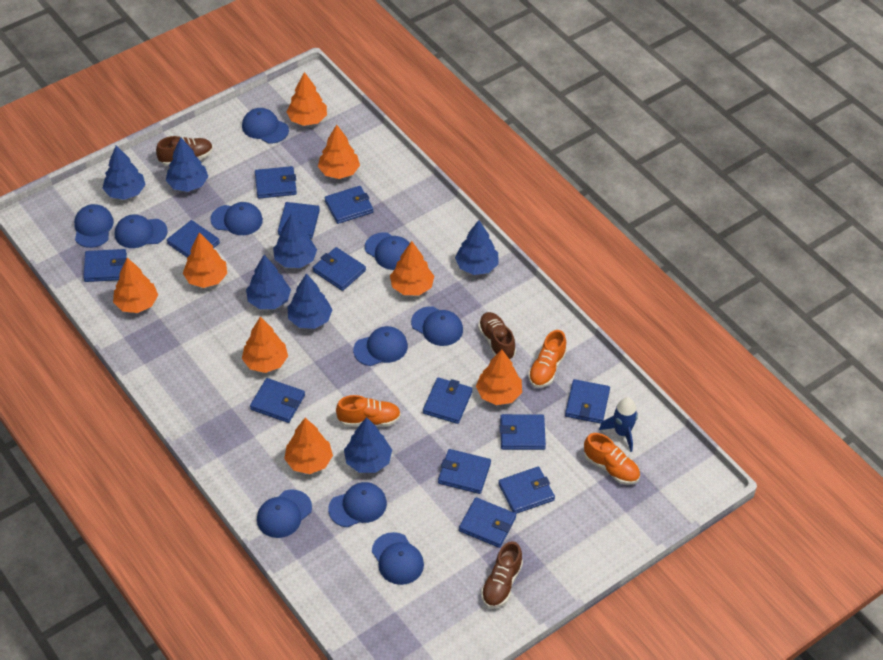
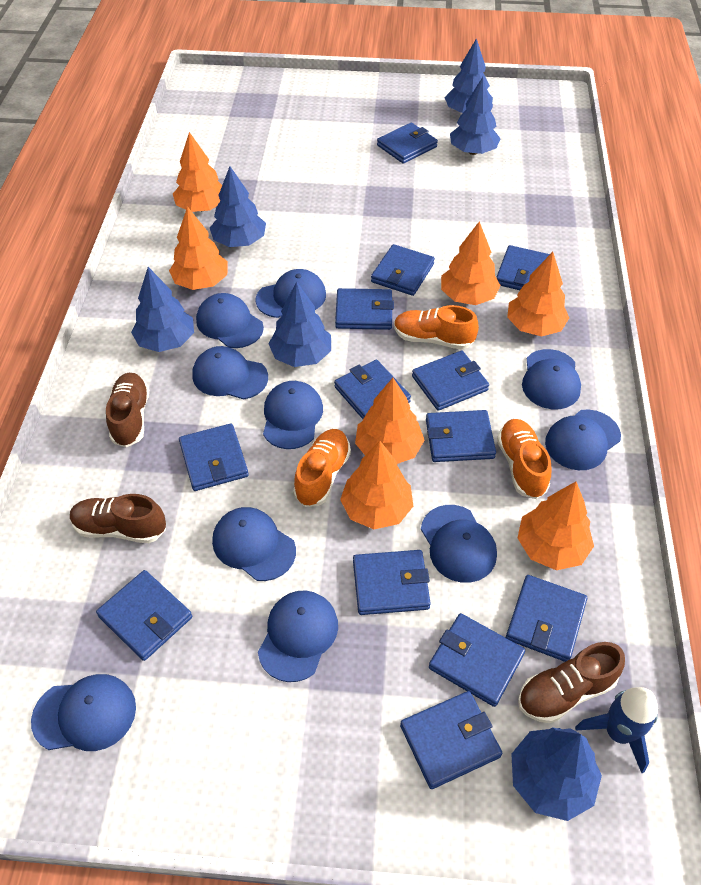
blue tree: 7 -> 6
orange tree: 8 -> 7

